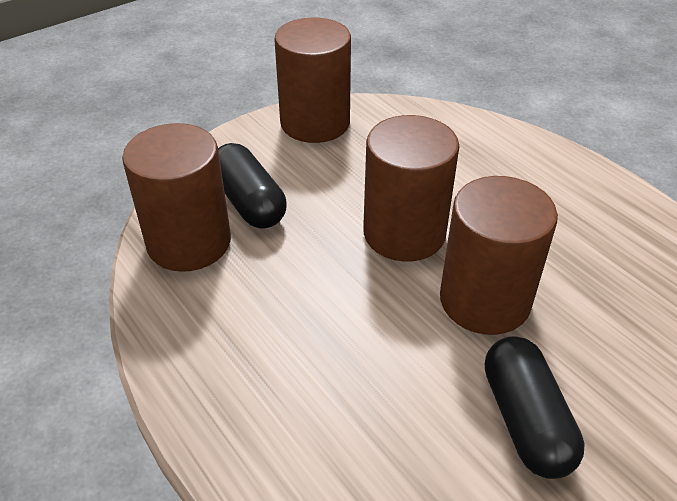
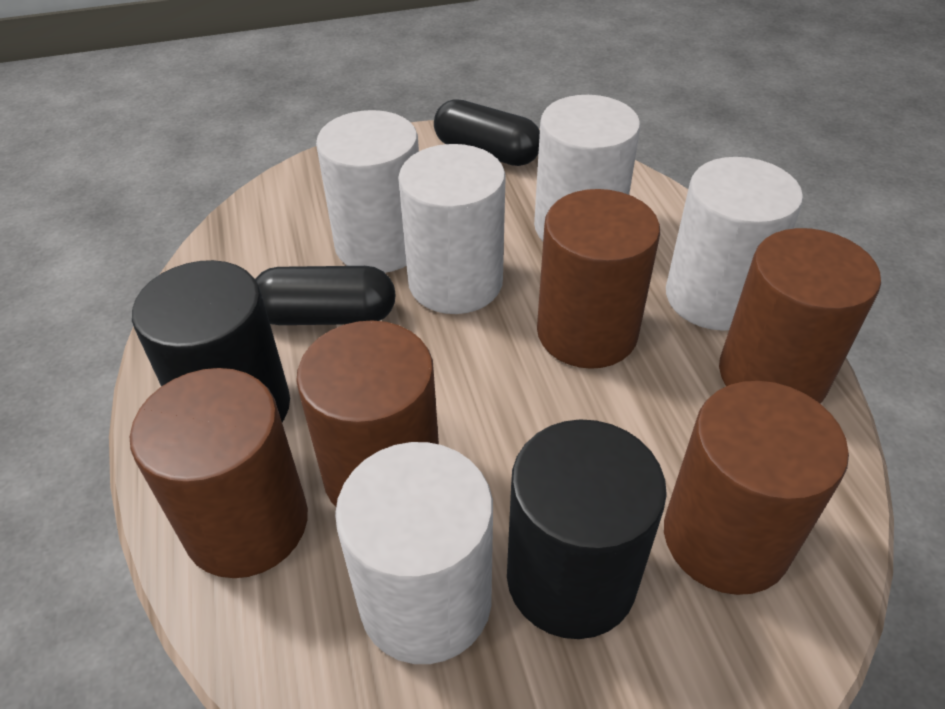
black cylinder: 0 -> 2
brown cylinder: 4 -> 5
white cylinder: 0 -> 5

